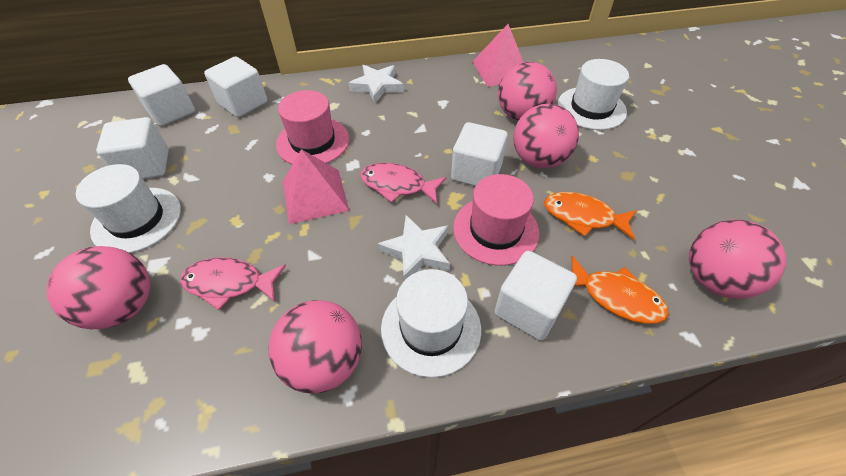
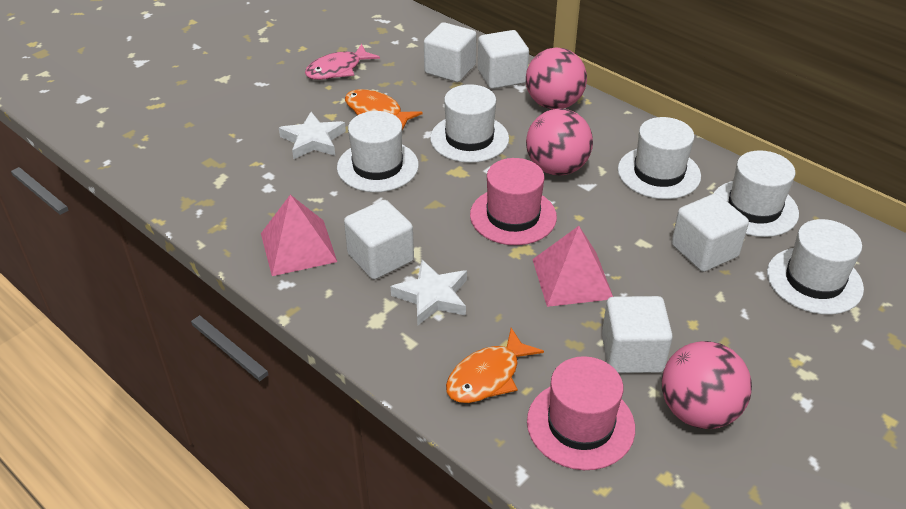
pink ball: 5 -> 3
pink fish: 2 -> 1
white hat: 3 -> 5

